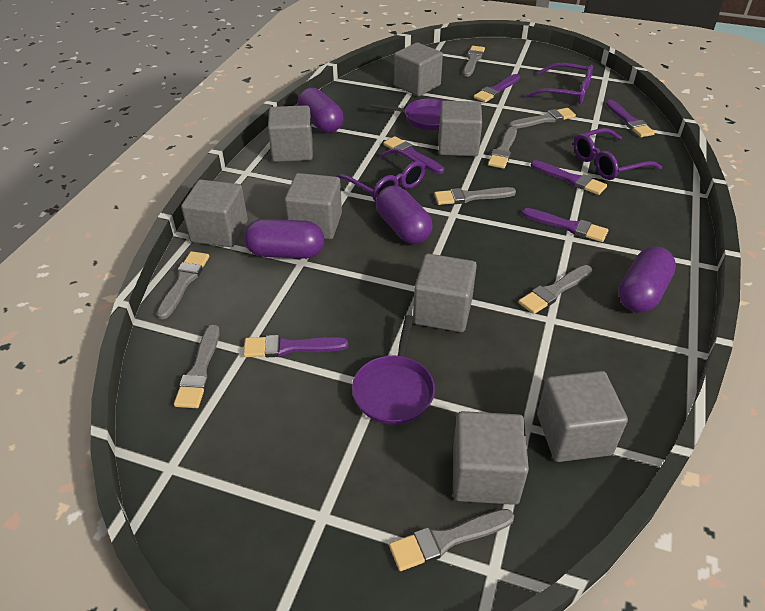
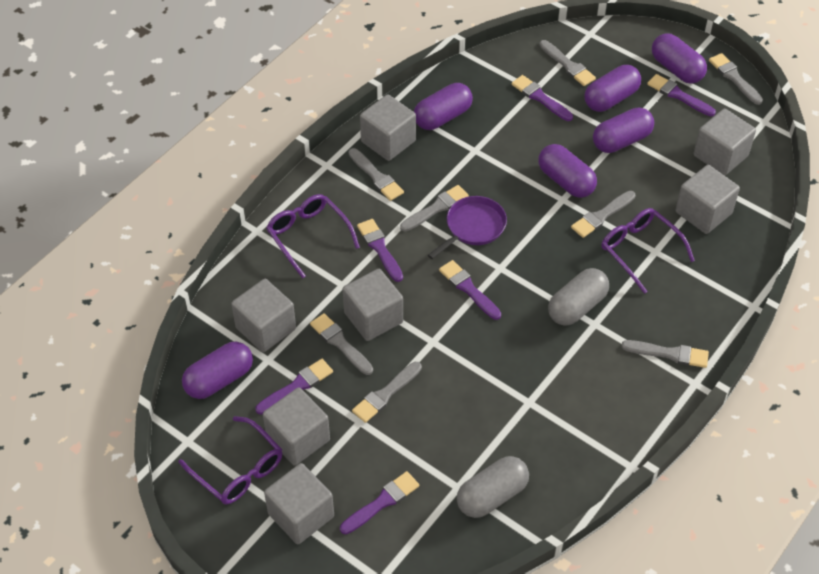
grey capsule: 0 -> 2
grey cube: 8 -> 7
purple capsule: 4 -> 6
purple pan: 2 -> 1

